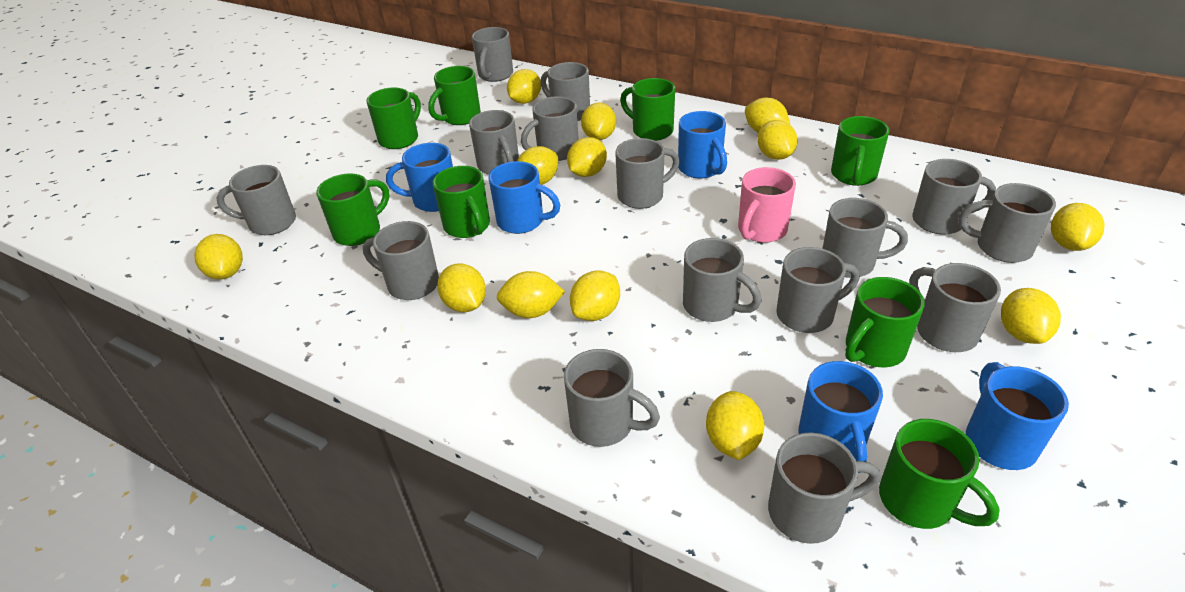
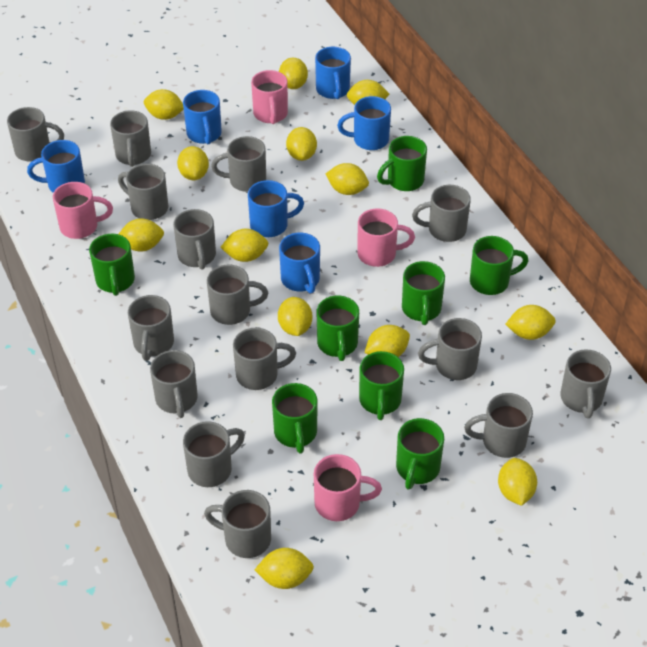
blue mug: 5 -> 6
pink mug: 1 -> 4

